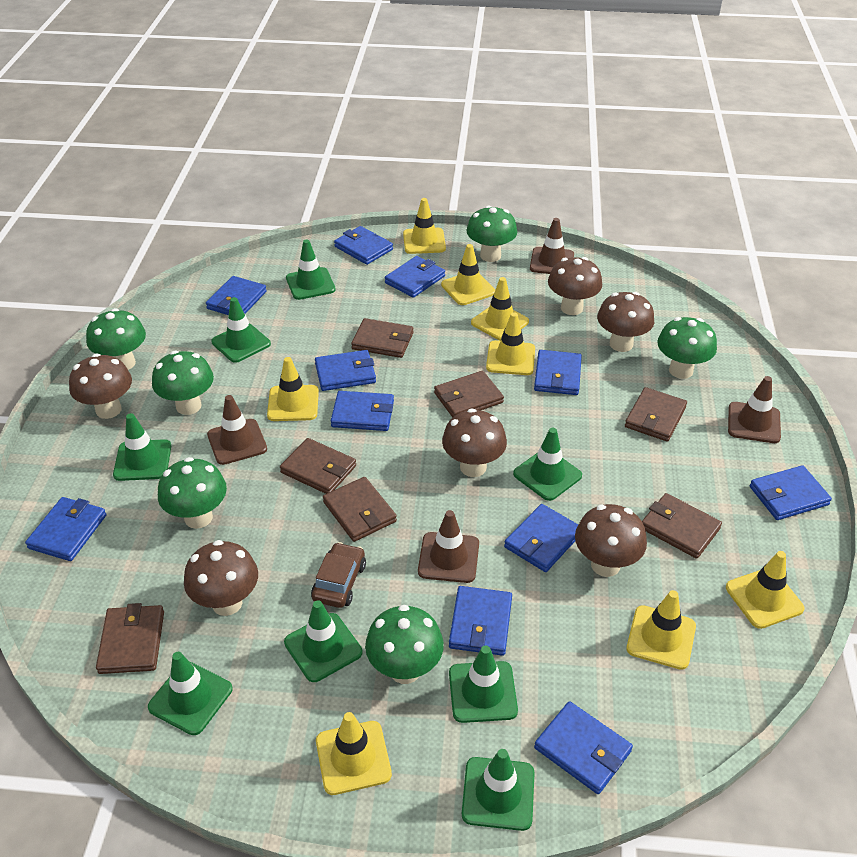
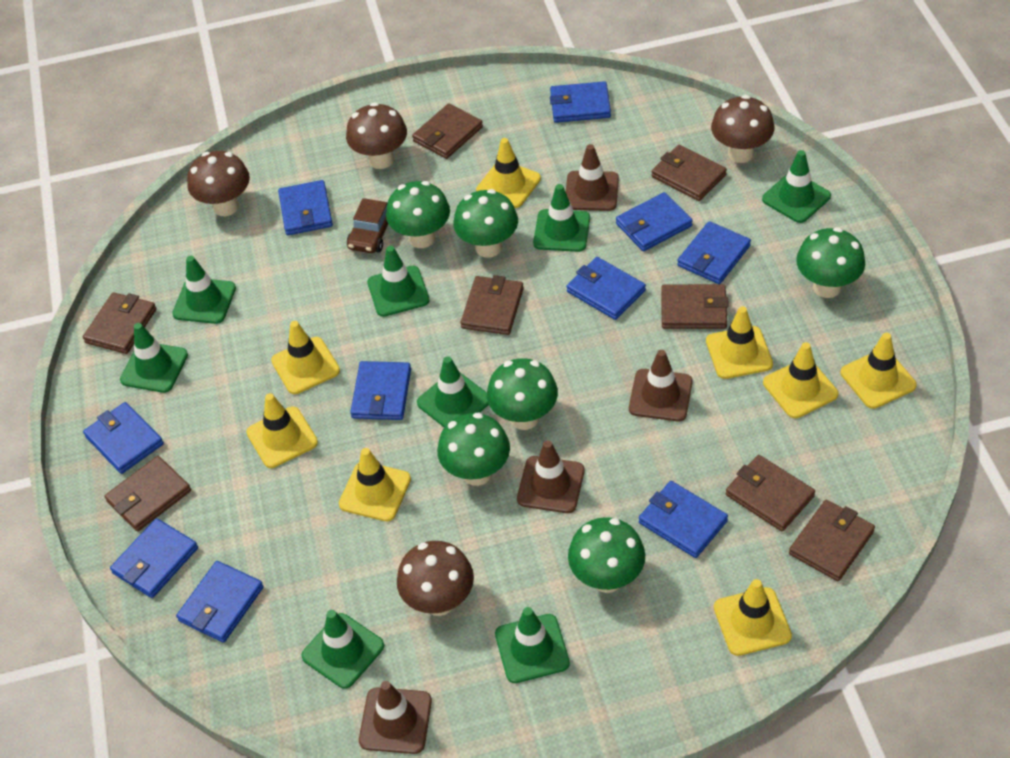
blue wallet: 11 -> 10
brown mushroom: 6 -> 4
brown wallet: 7 -> 8

